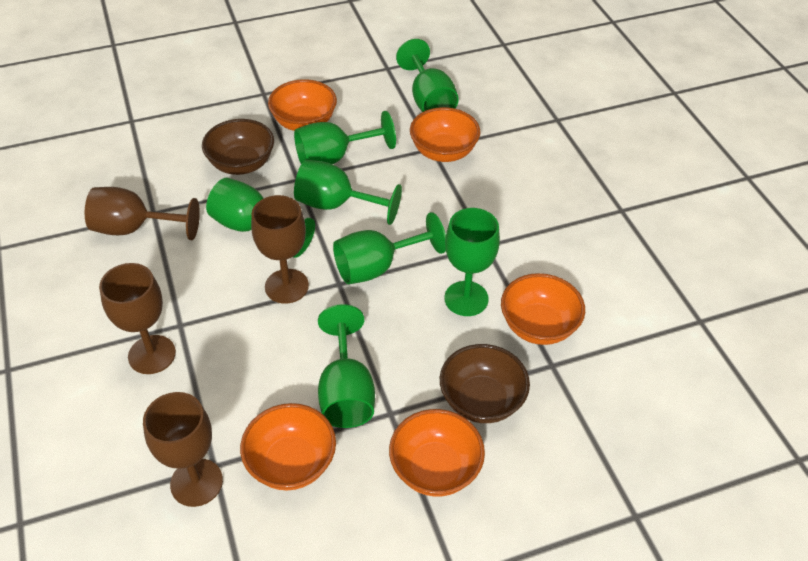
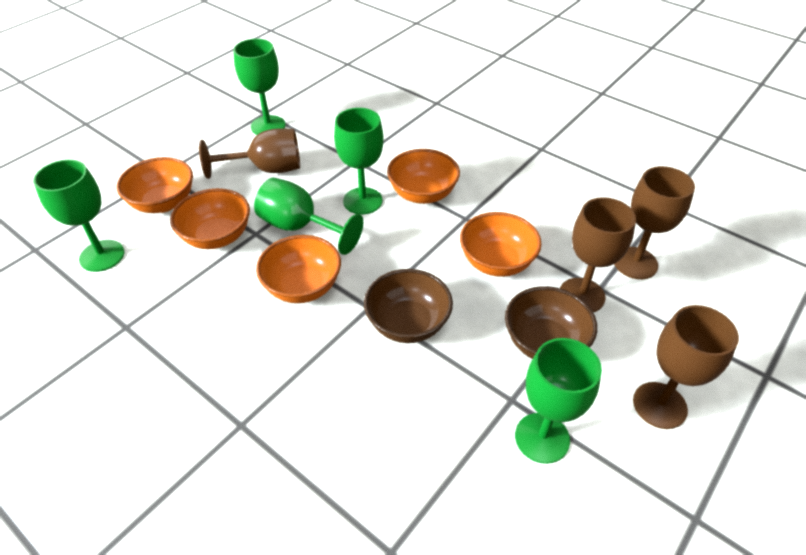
green goblet: 7 -> 5

